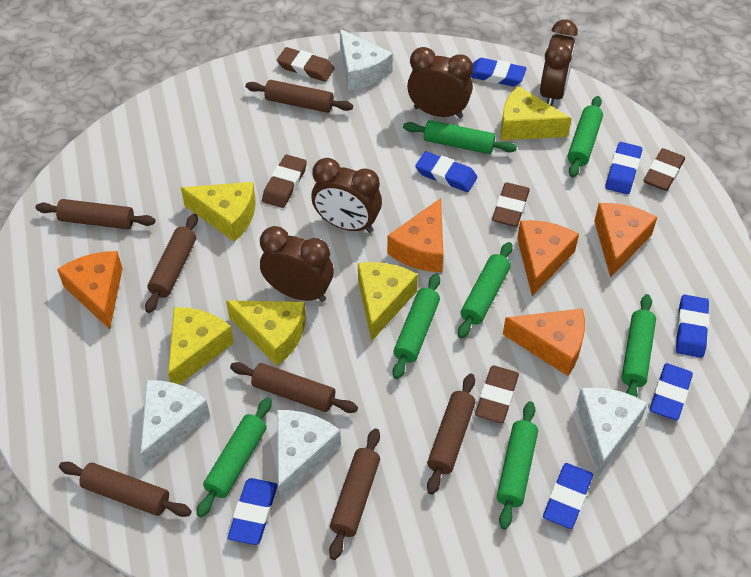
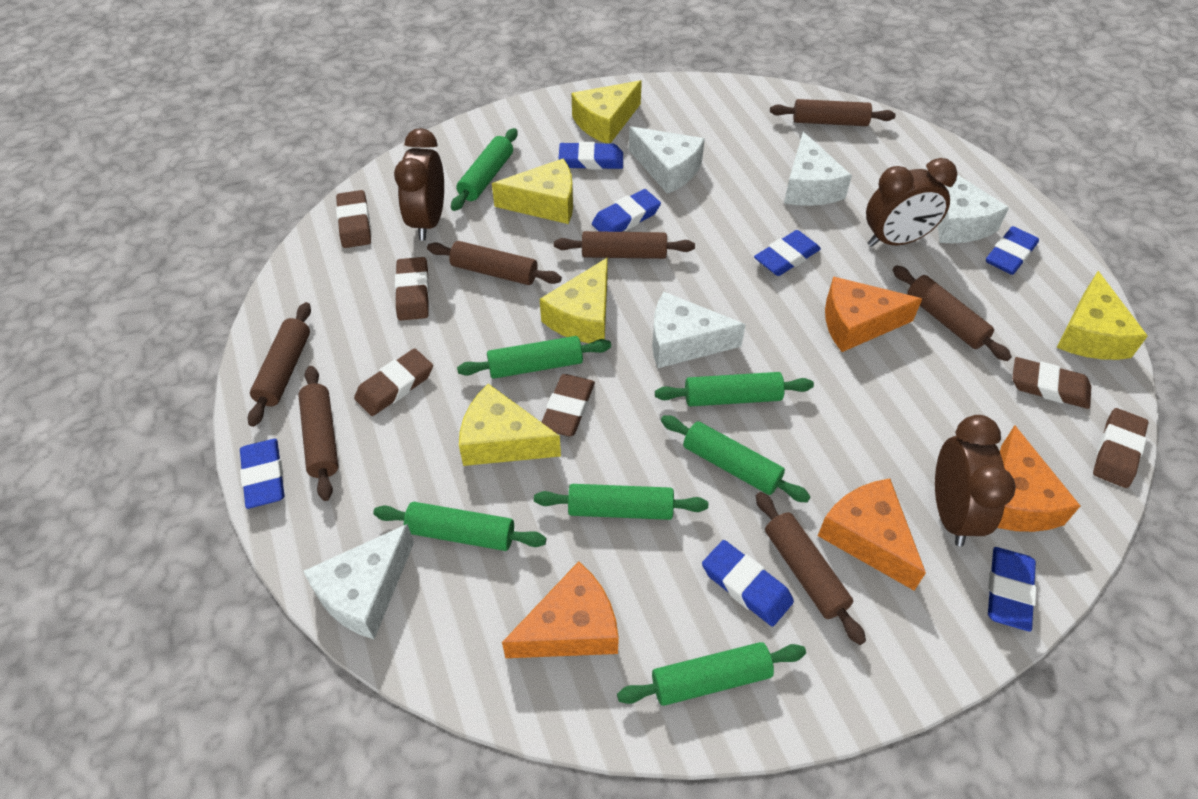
brown clock: 4 -> 3
brown eraser: 5 -> 6
orange cheese: 5 -> 4
white cheese: 4 -> 5

